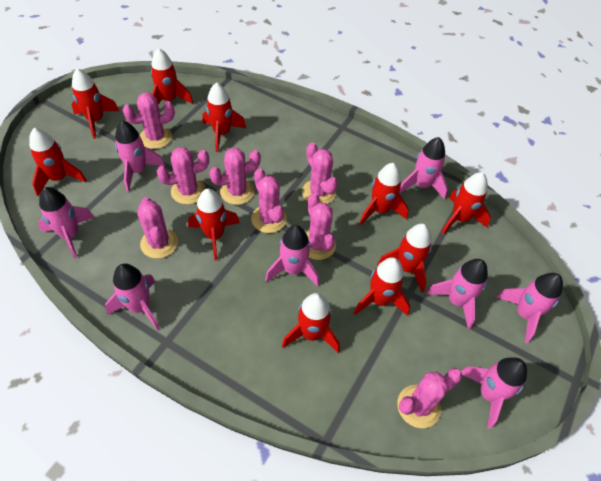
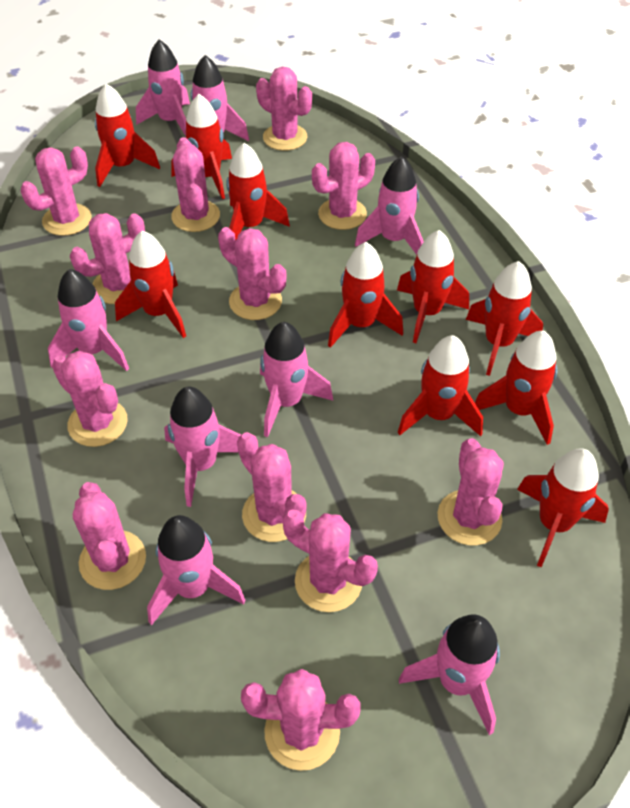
pink cactus: 8 -> 12

